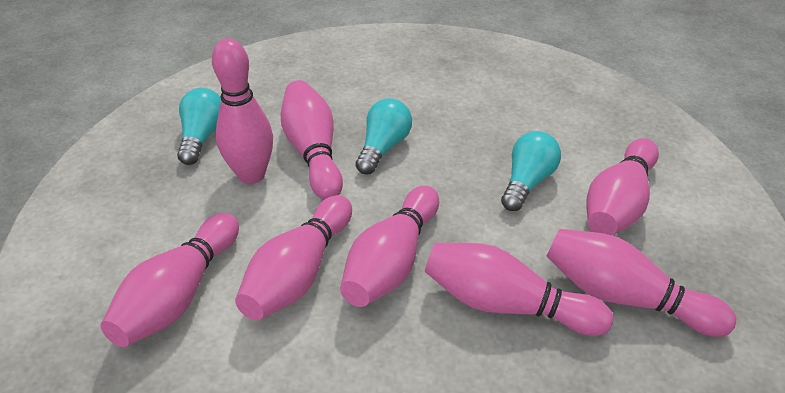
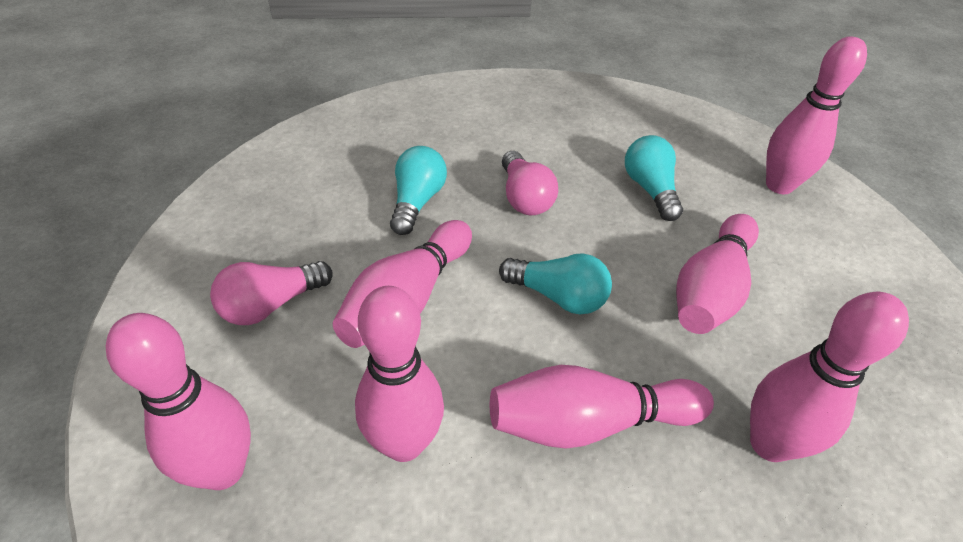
pink bowling pin: 8 -> 7
pink light bulb: 0 -> 2

